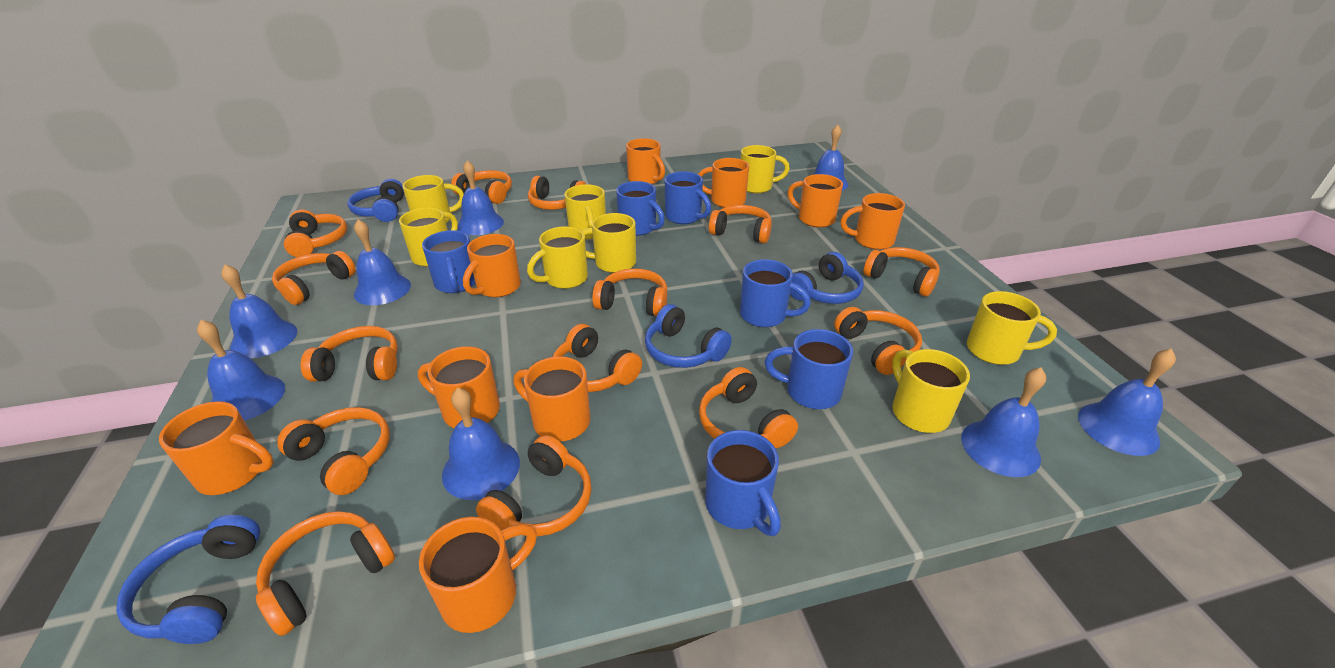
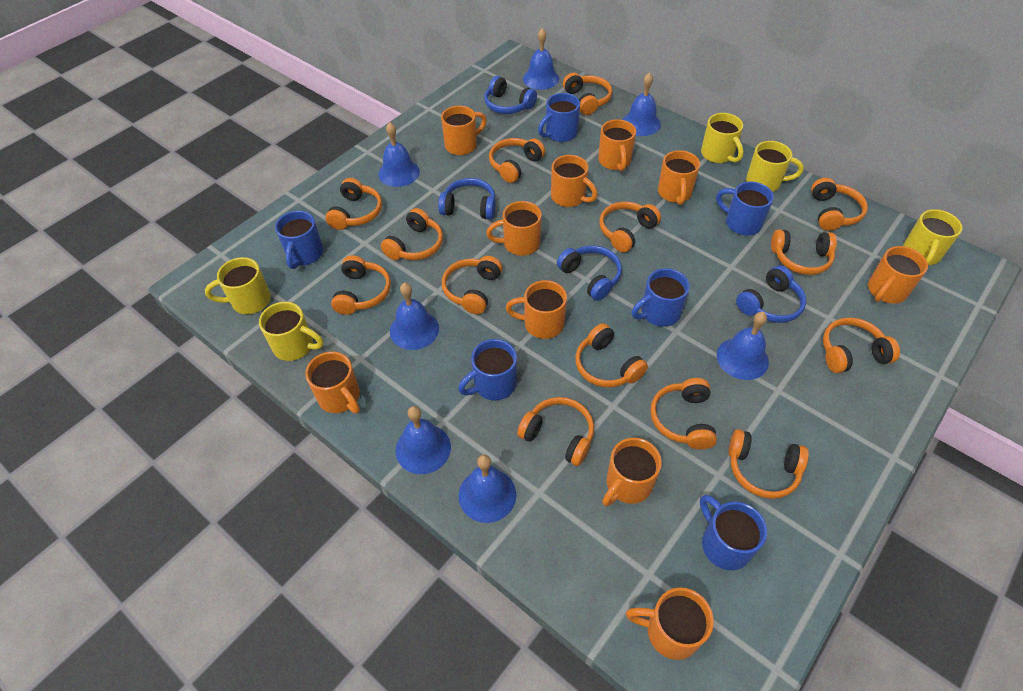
blue bell: 8 -> 7
orange mug: 9 -> 10
yellow mug: 8 -> 5

